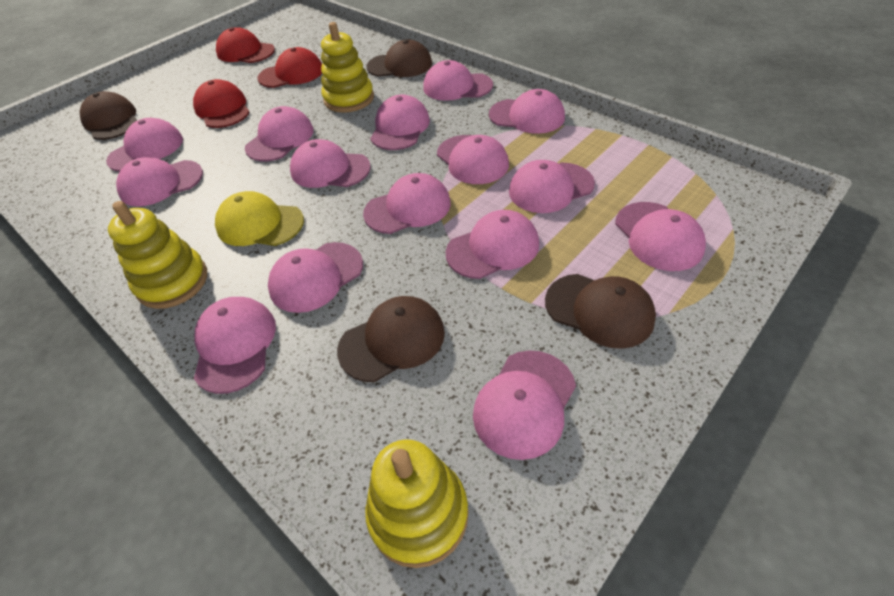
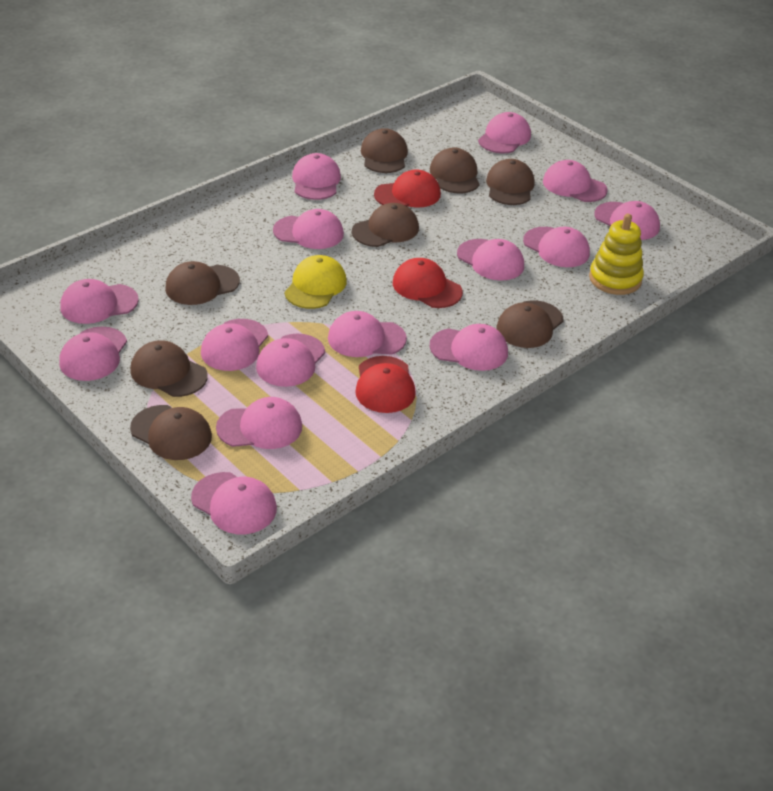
brown cap: 4 -> 8
yellow stacking toy: 3 -> 1

